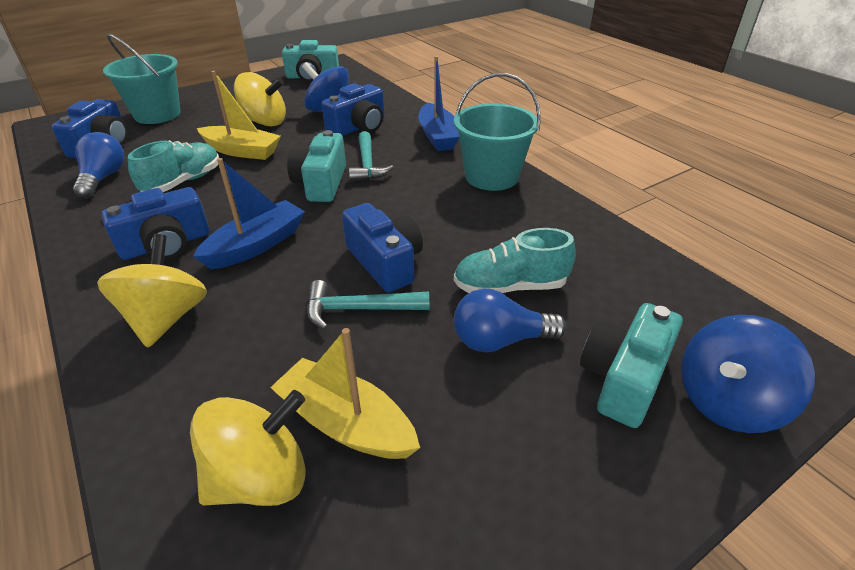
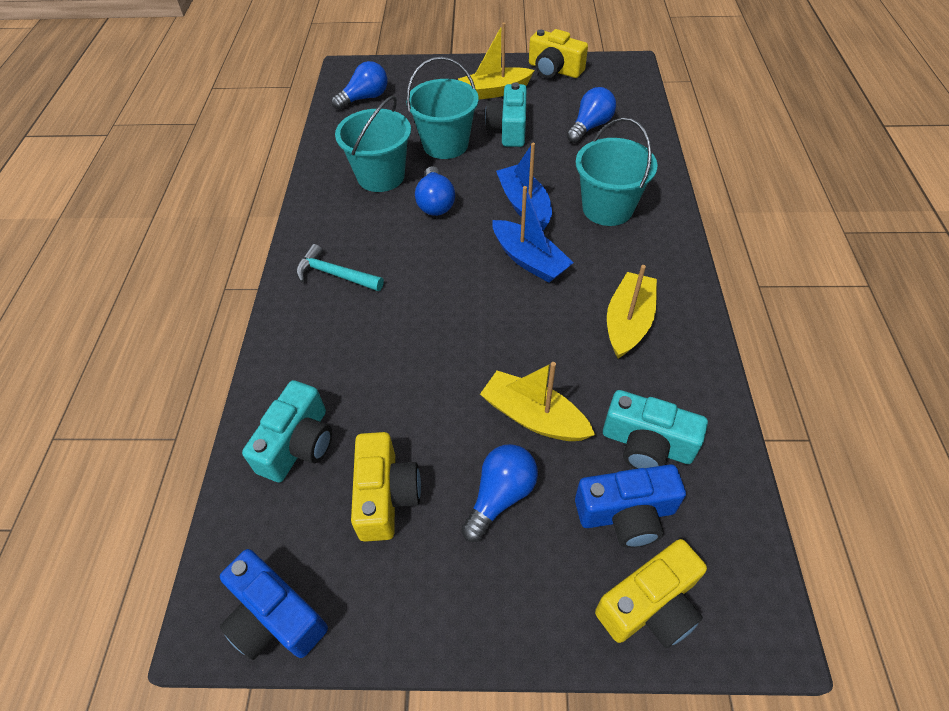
blue camera: 4 -> 2
blue light bulb: 2 -> 4
blue spinning top: 2 -> 0
turquoise bucket: 2 -> 3
turquoise hammer: 2 -> 1
turquoise shoe: 2 -> 0
yellow boat: 2 -> 3
yellow camera: 0 -> 3
yellow spinning top: 3 -> 0

